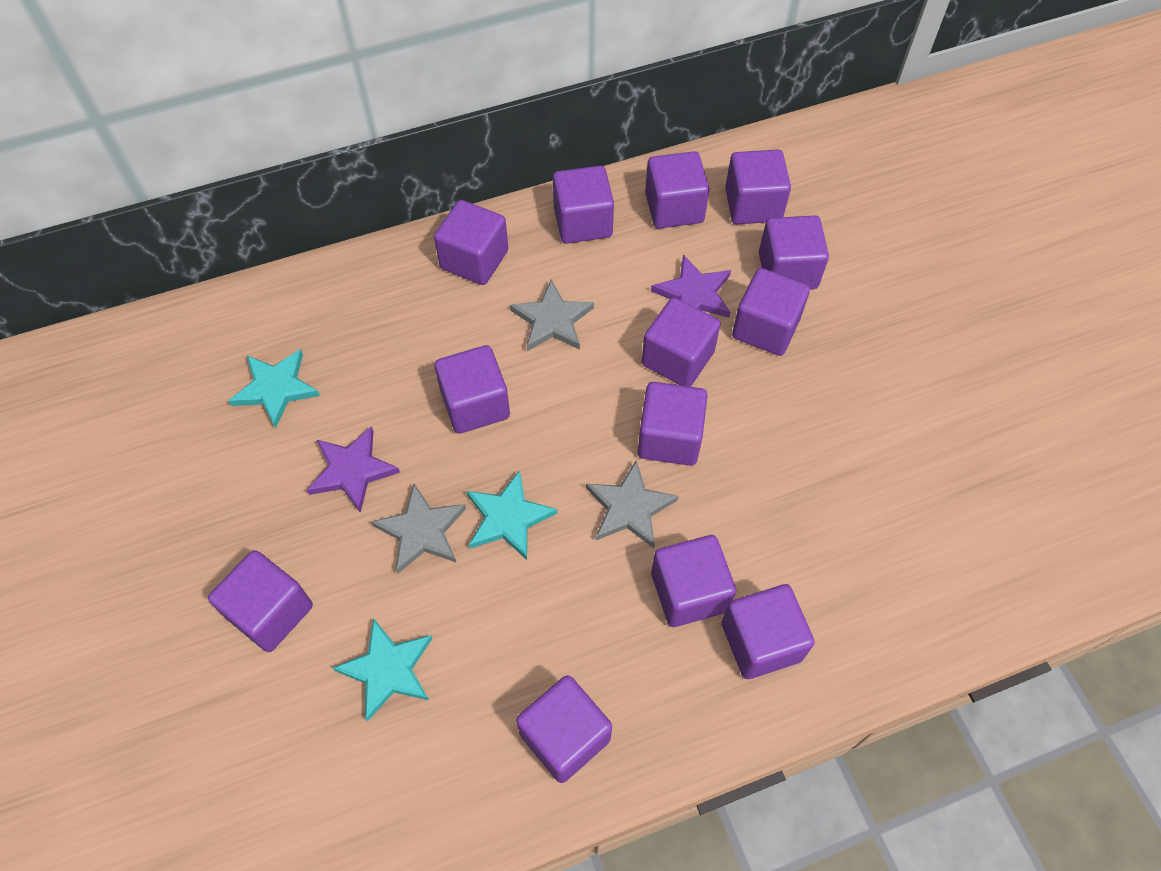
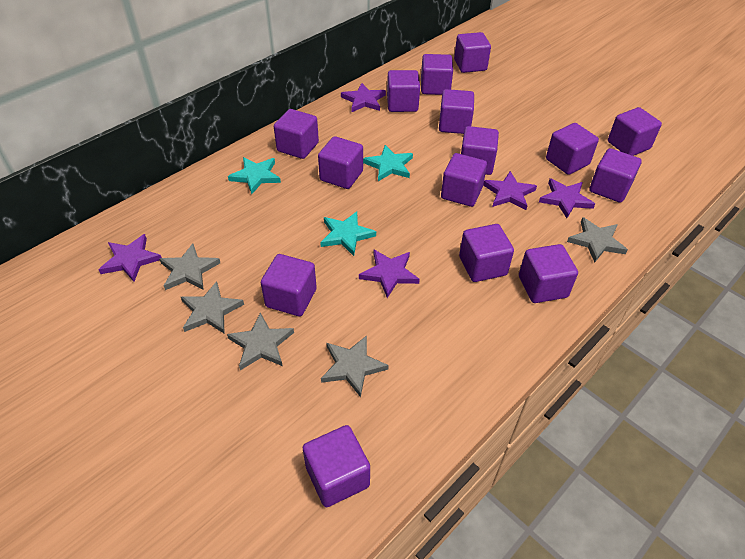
grey star: 3 -> 5
purple cube: 13 -> 15
purple star: 2 -> 5

